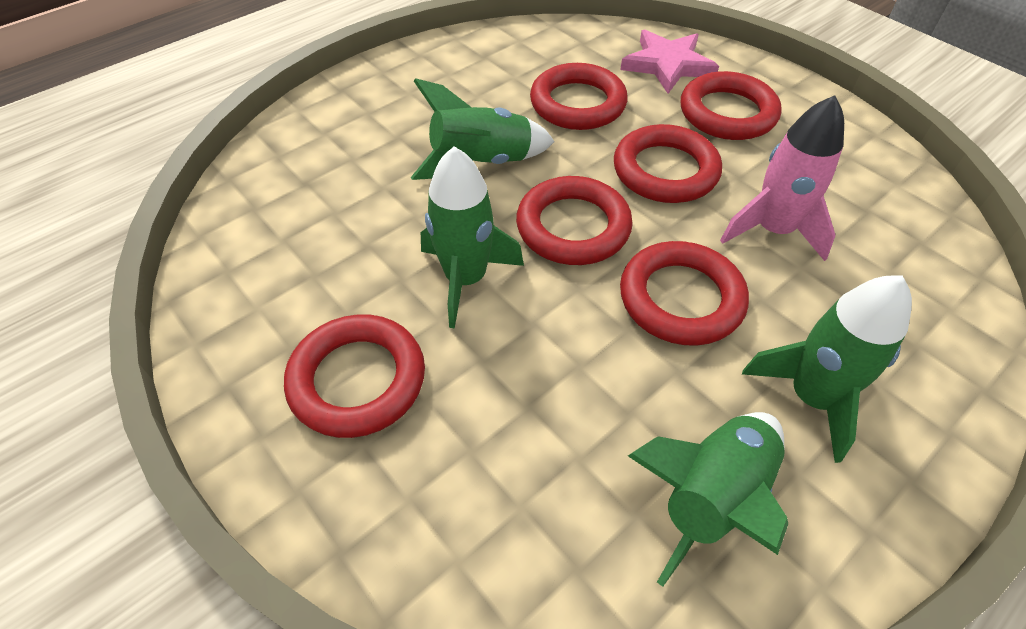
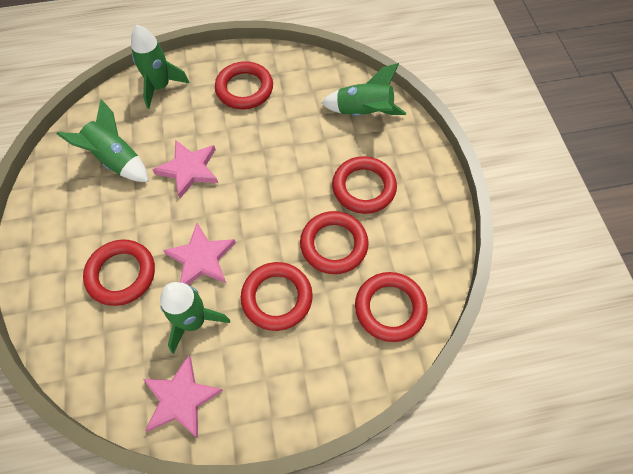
pink rocket: 1 -> 0
pink star: 1 -> 3

